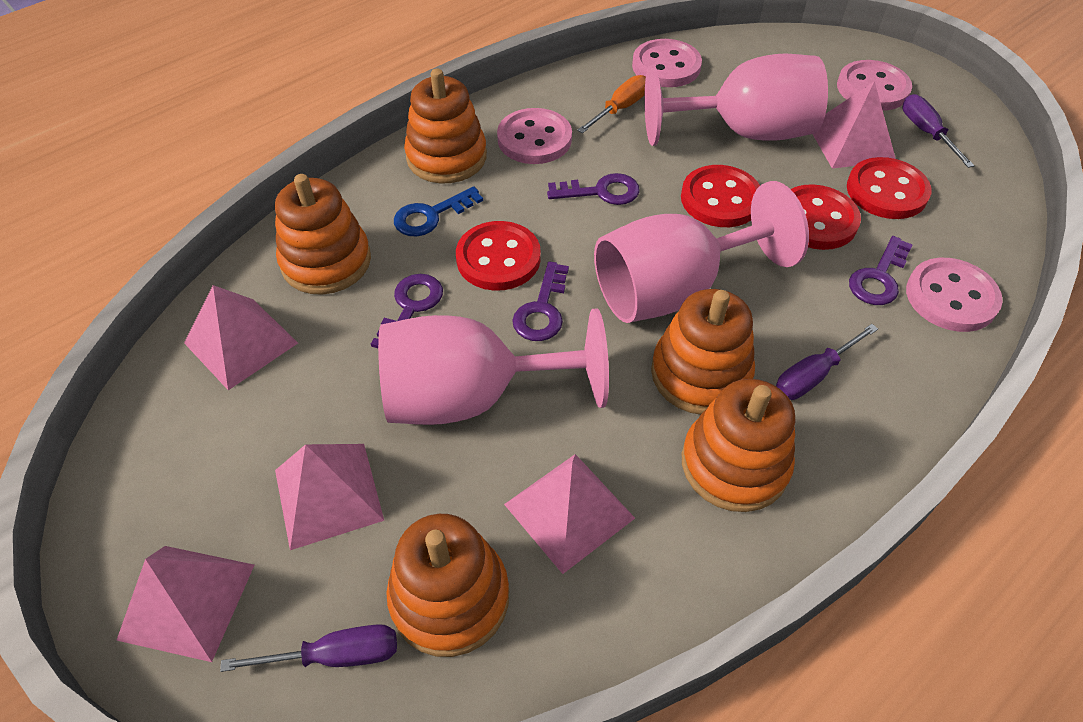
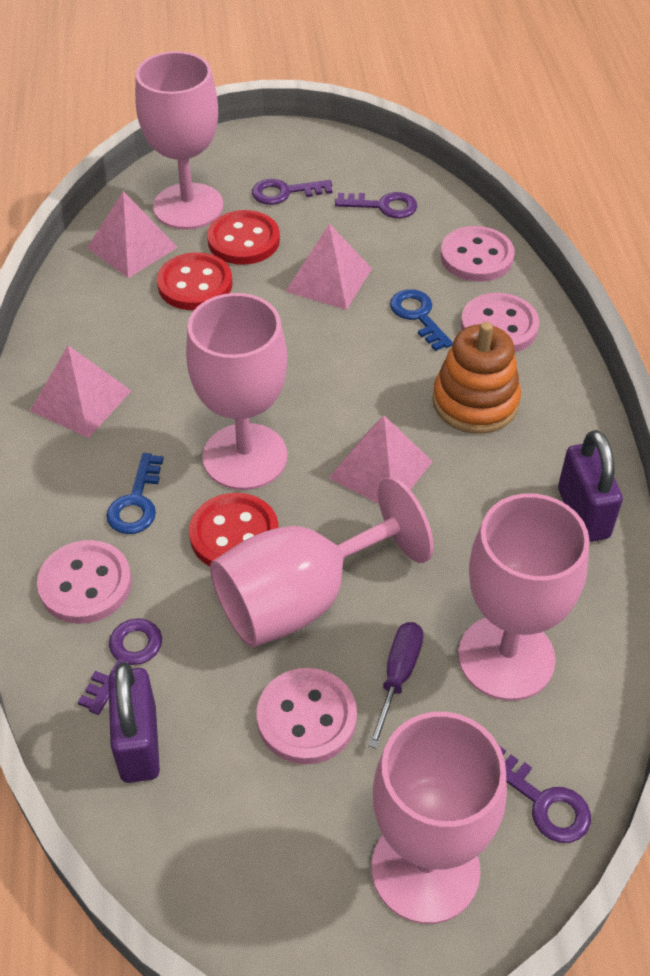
blue key: 1 -> 2
orange screwdriver: 1 -> 0
orange stacking toy: 5 -> 1
pink goblet: 3 -> 5
pink pyramid: 5 -> 4
purple padlock: 0 -> 2
purple screwdriver: 3 -> 1
red button: 4 -> 3

